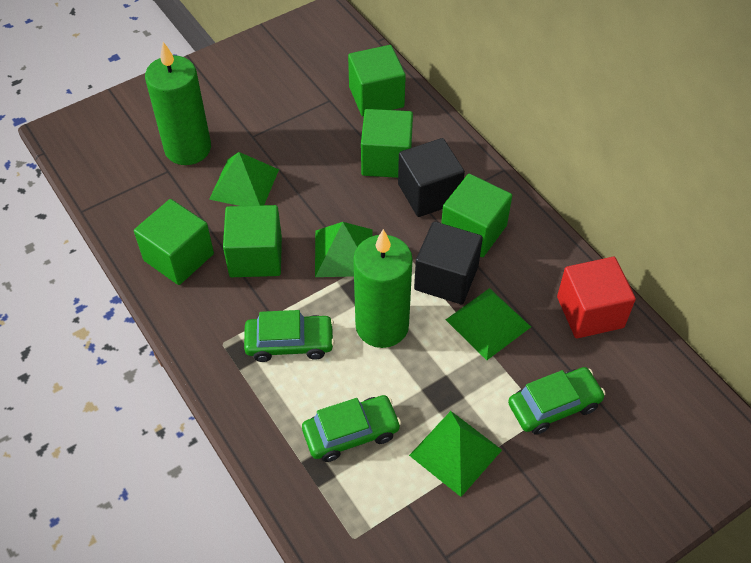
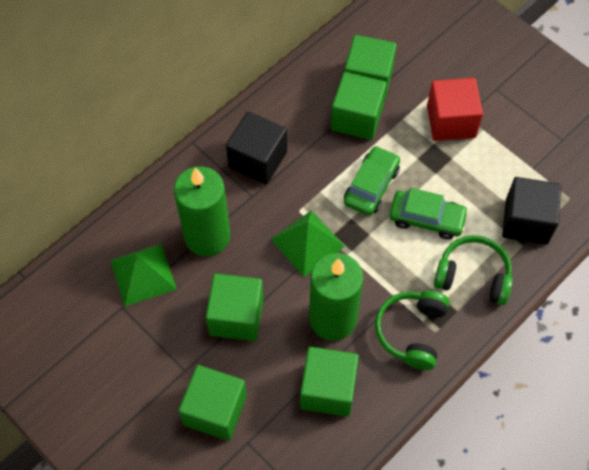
green car: 3 -> 2
green headphones: 0 -> 2
green pyramid: 4 -> 2

